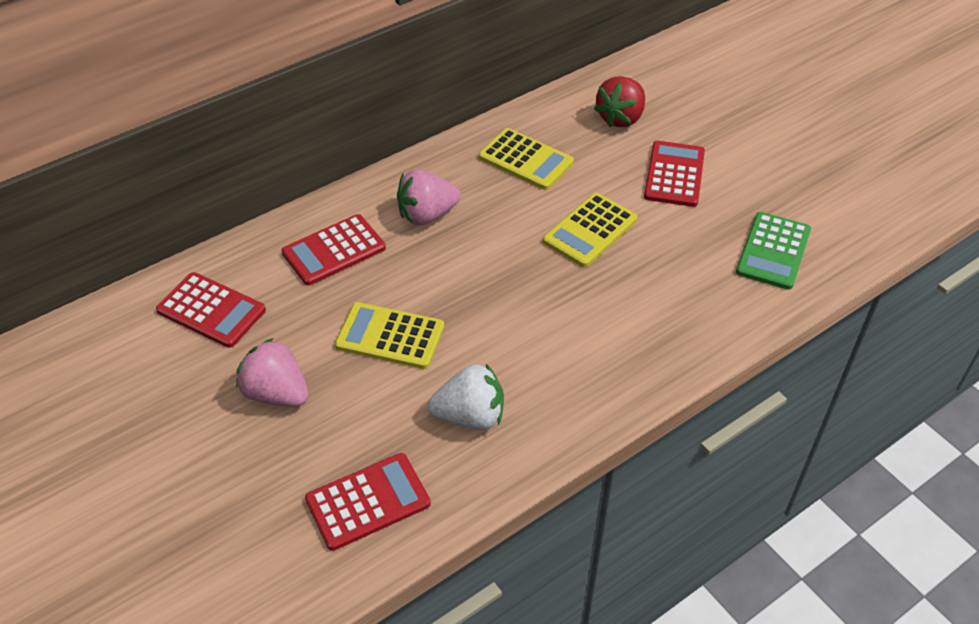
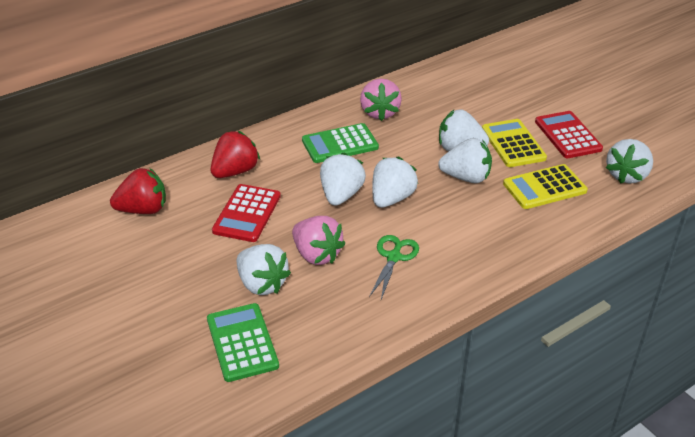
green calculator: 1 -> 2
green scissors: 0 -> 1
red calculator: 4 -> 2
red strawberry: 1 -> 2
white strawberry: 1 -> 6
yellow calculator: 3 -> 2

